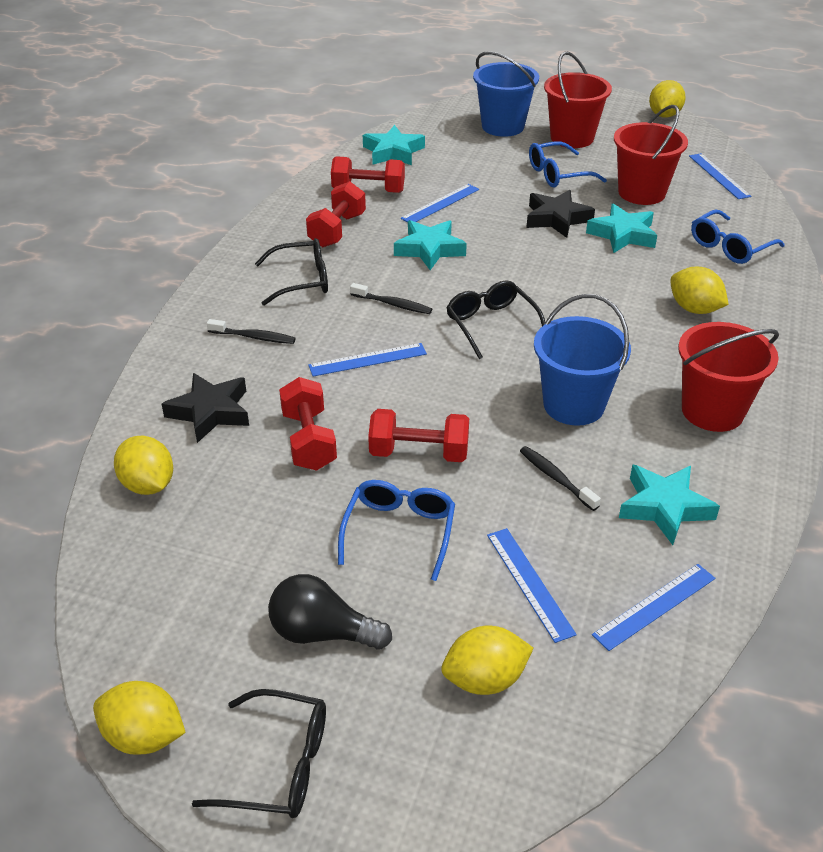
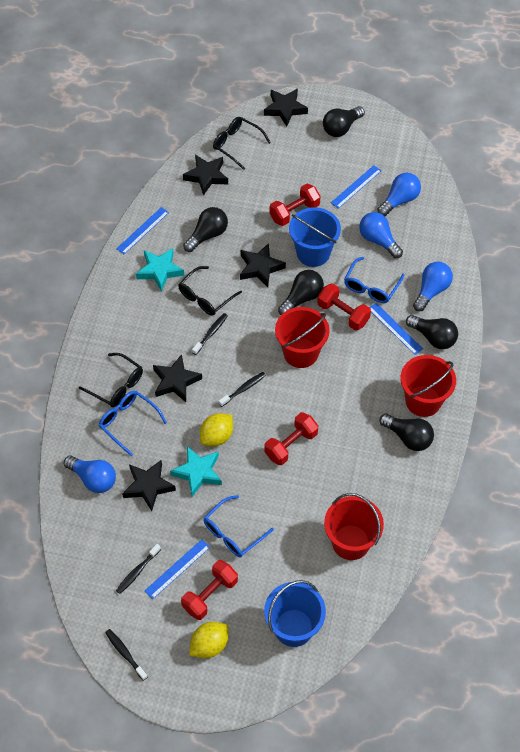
black light bulb: 1 -> 5
black star: 2 -> 5
black toothbrush: 3 -> 4
blue light bulb: 0 -> 4
blue ruler: 5 -> 4
turquoise star: 4 -> 2
yellow lemon: 5 -> 2

